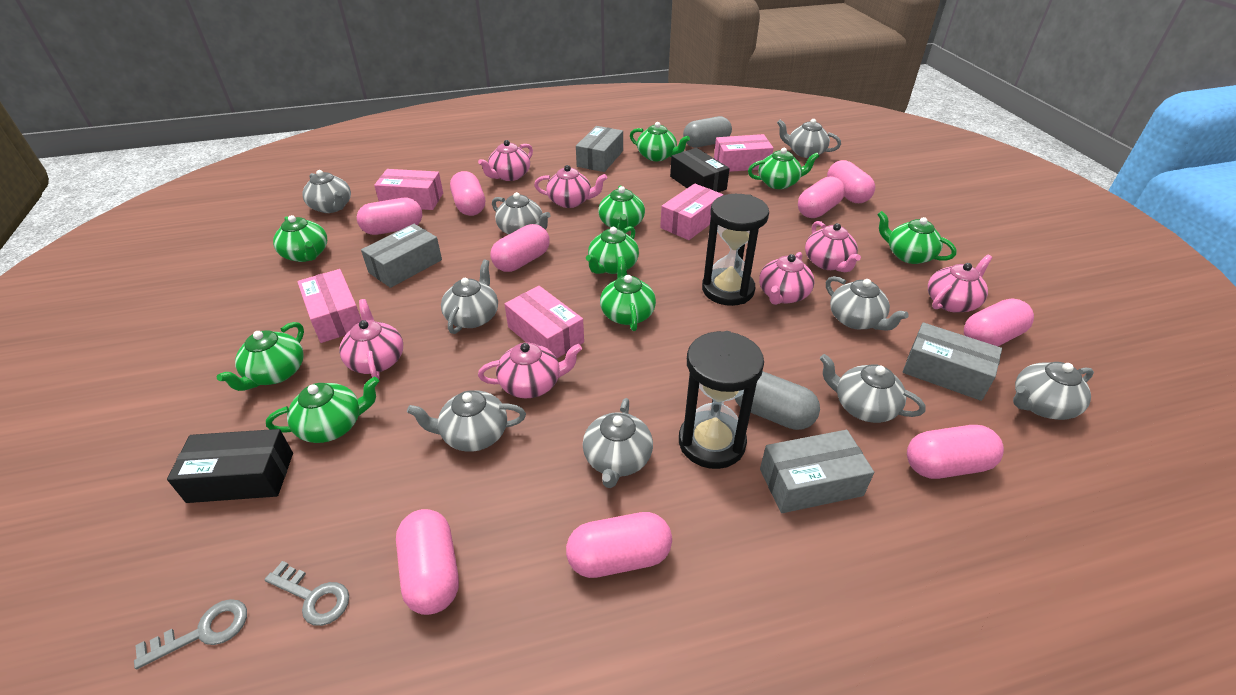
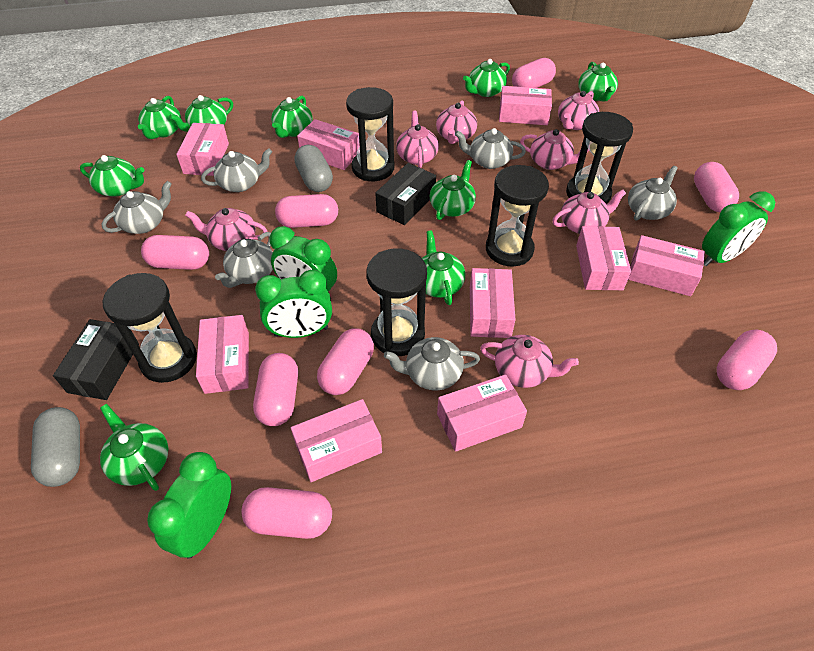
black hourglass: 2 -> 5
green clock: 0 -> 4
grey box: 4 -> 0
grey key: 2 -> 0
grey teapot: 9 -> 6
pink box: 5 -> 9
pink capsule: 9 -> 8

